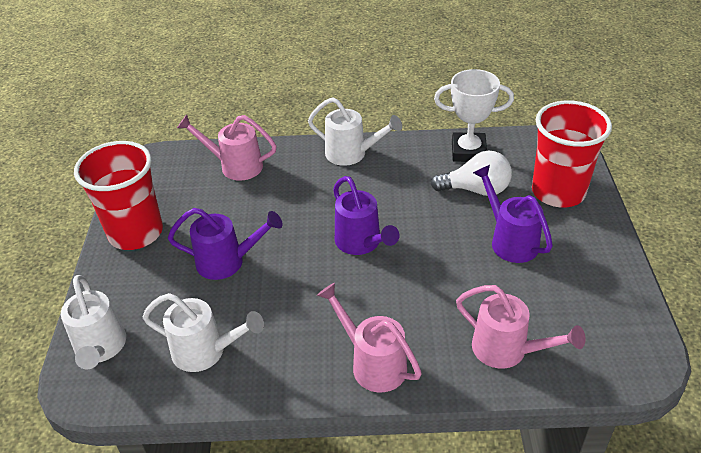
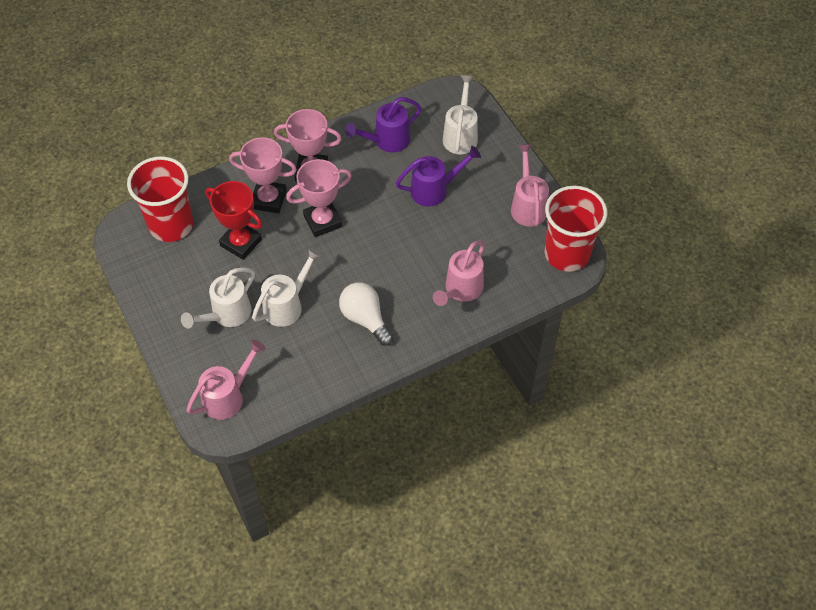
pink trophy: 0 -> 3
purple watering can: 3 -> 2
red trophy: 0 -> 1
white trophy: 1 -> 0

